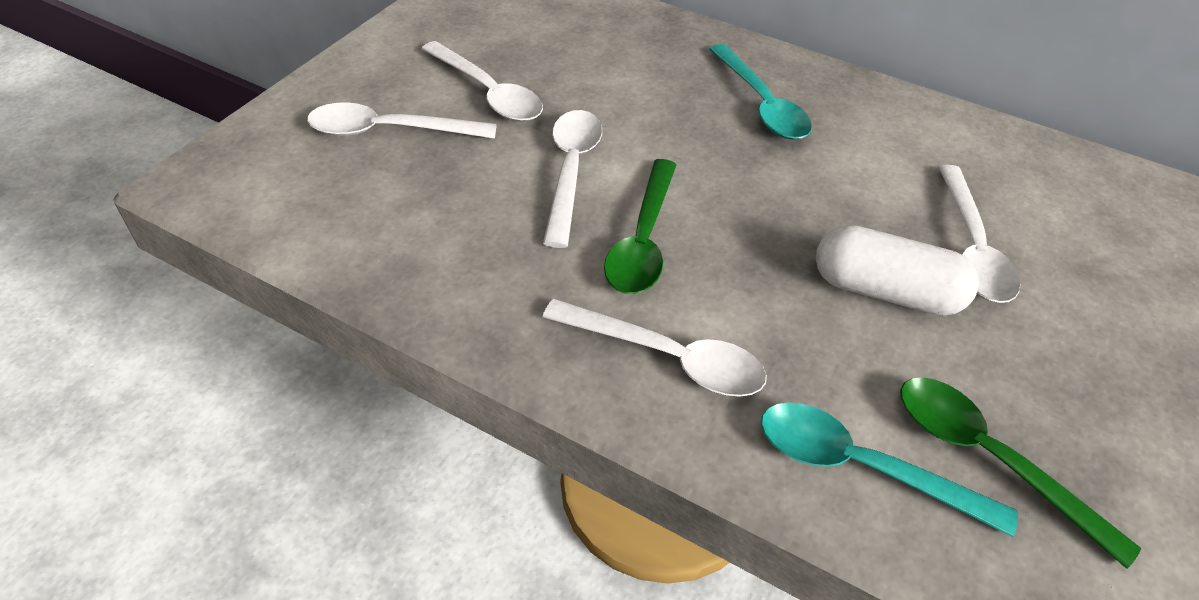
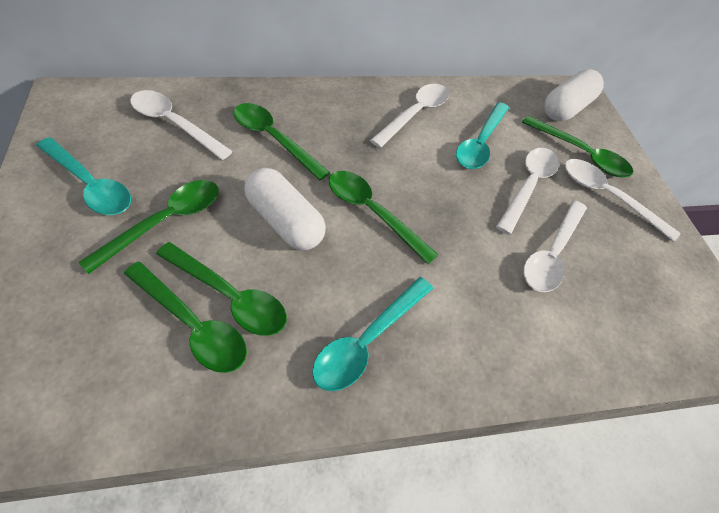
green spoon: 2 -> 6
turquoise spoon: 2 -> 3
white capsule: 1 -> 2

